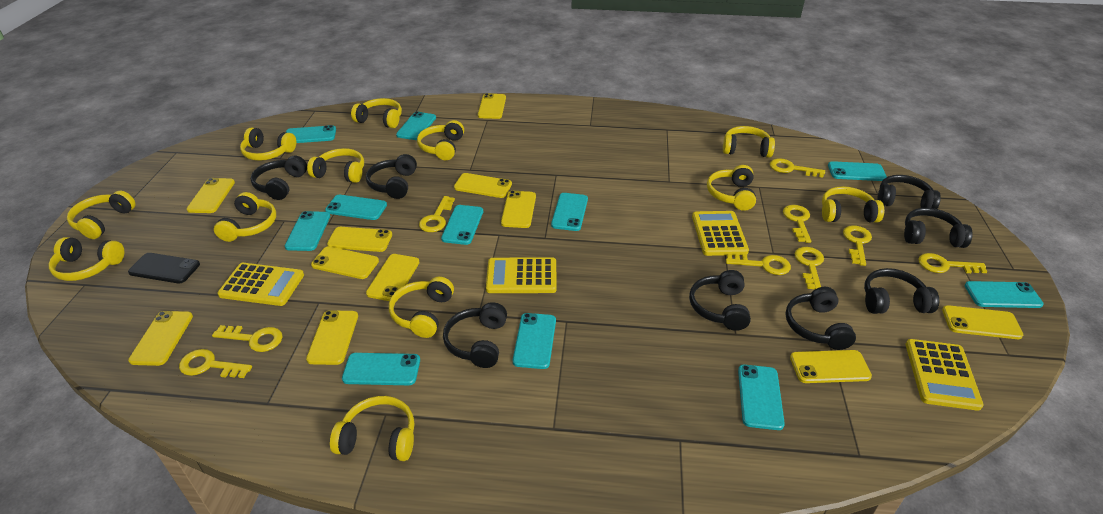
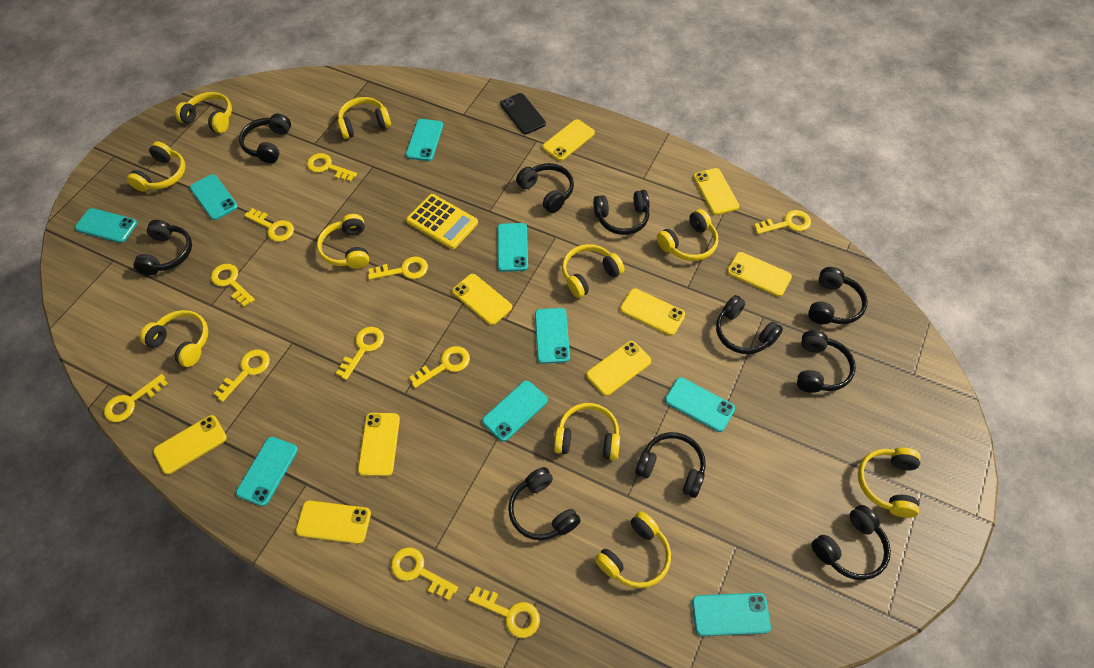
black headphones: 8 -> 10
turquoise phone: 11 -> 9
yellow calculator: 4 -> 1
yellow headphones: 12 -> 10
yellow key: 9 -> 11
yellow phone: 11 -> 9

